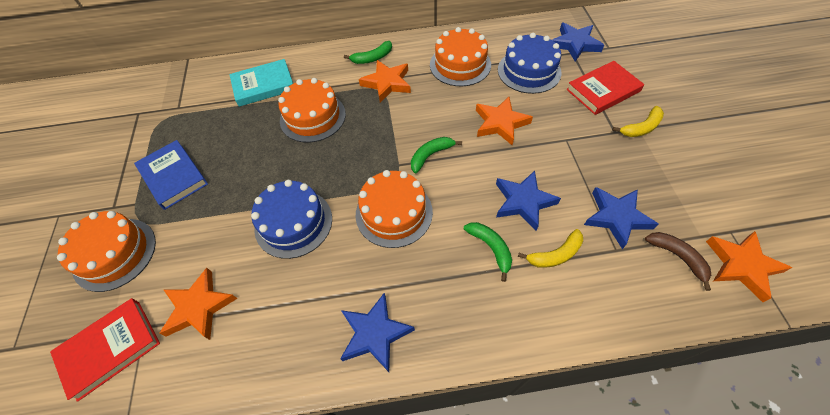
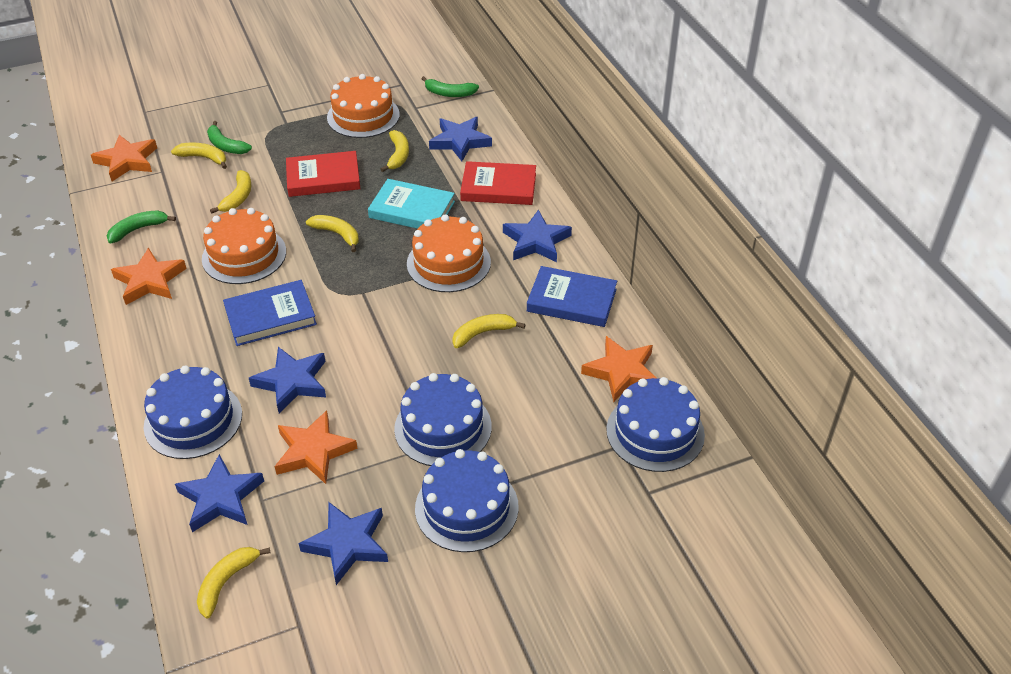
blue book: 1 -> 2
blue cake: 2 -> 4
blue star: 4 -> 5
brown banana: 1 -> 0
orange cake: 4 -> 3
yellow banana: 2 -> 6

